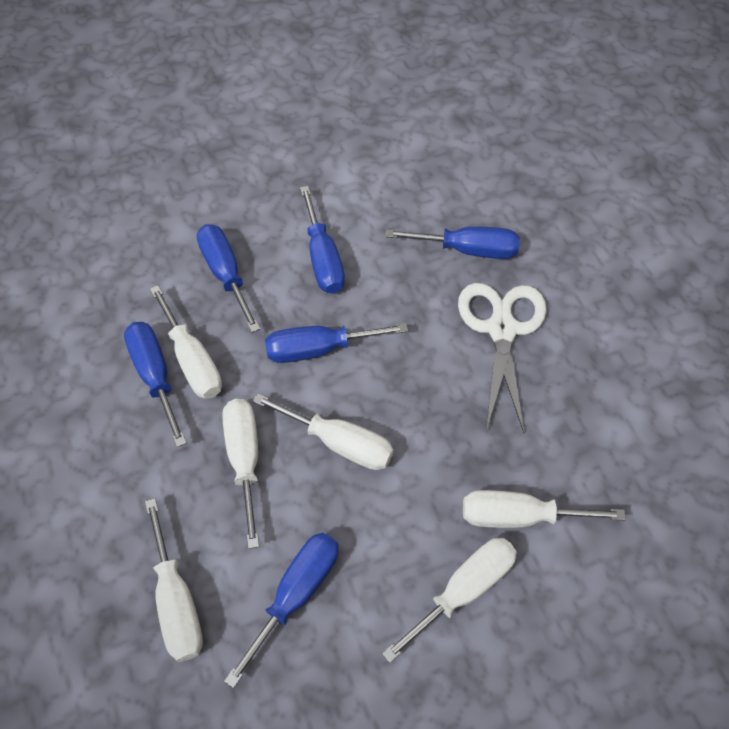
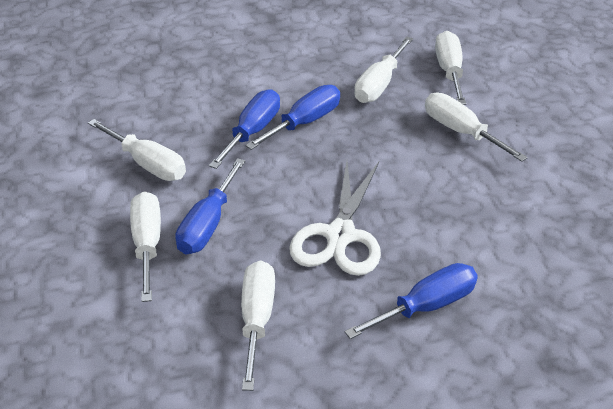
blue screwdriver: 6 -> 4

